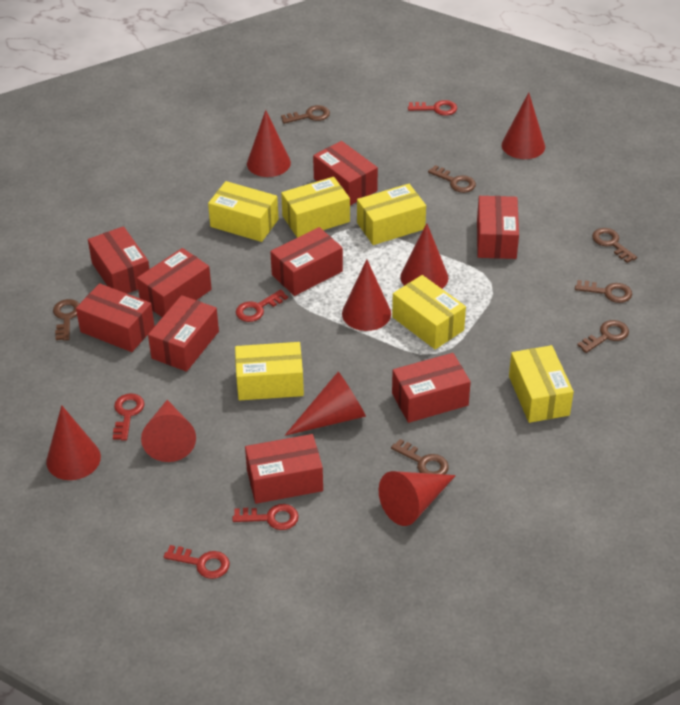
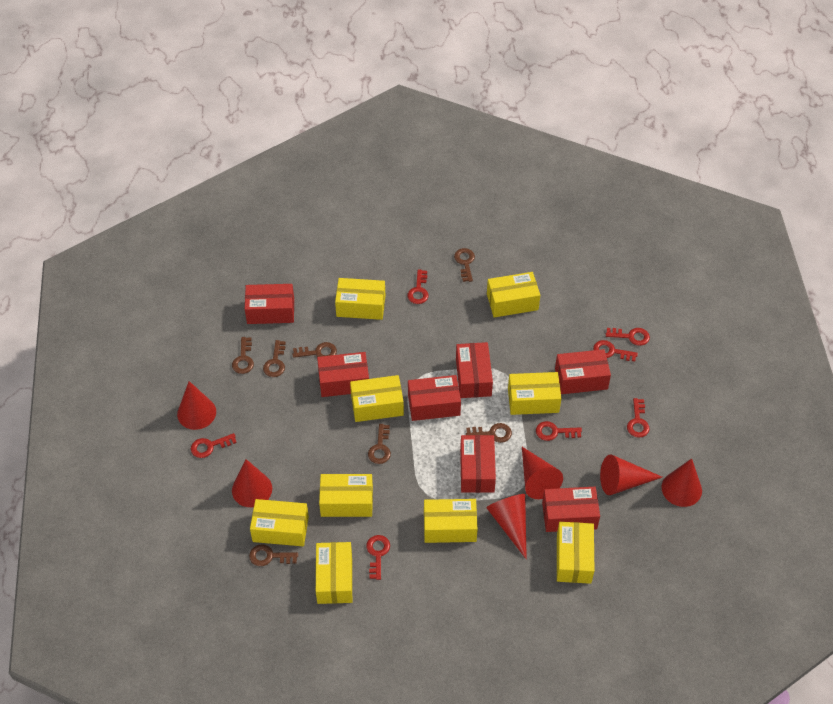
red box: 9 -> 7
red cone: 8 -> 6
red key: 5 -> 7
yellow box: 6 -> 9

